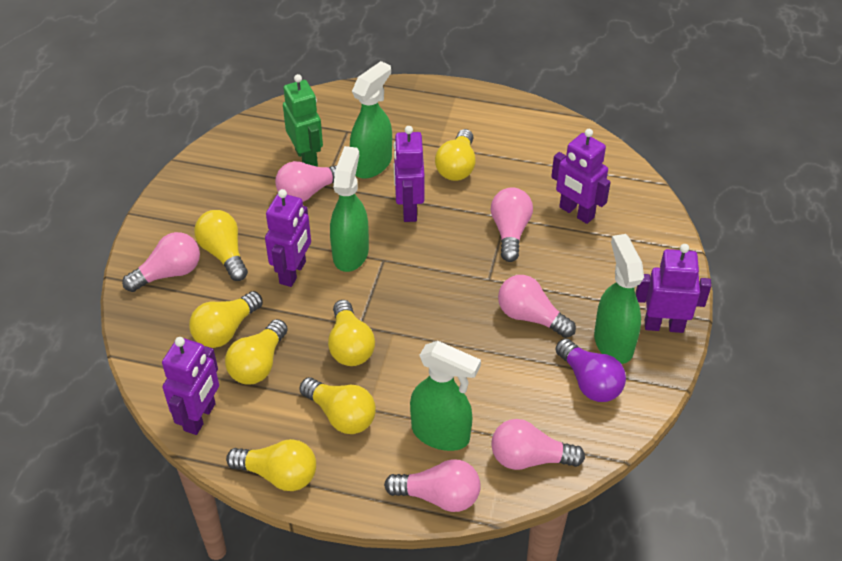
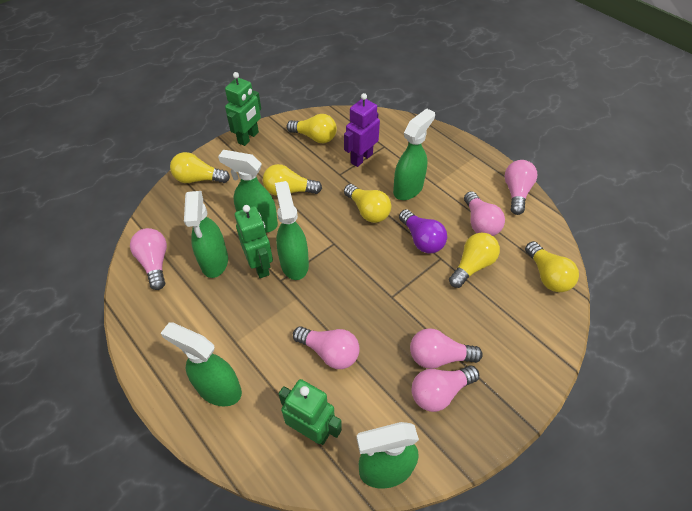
green robot: 1 -> 3
green spray bottle: 4 -> 6
purple robot: 5 -> 1
yellow light bulb: 7 -> 6

